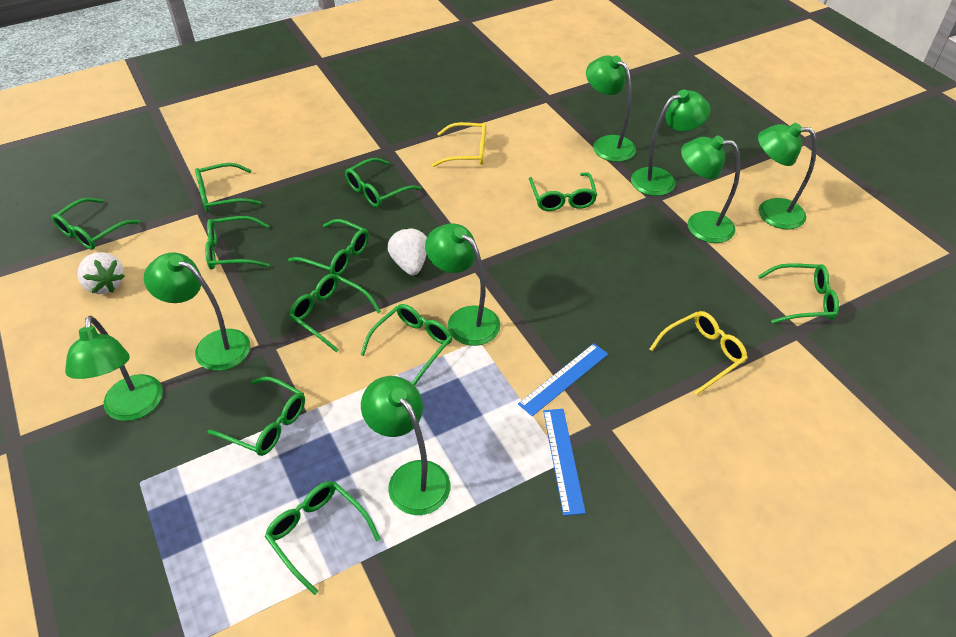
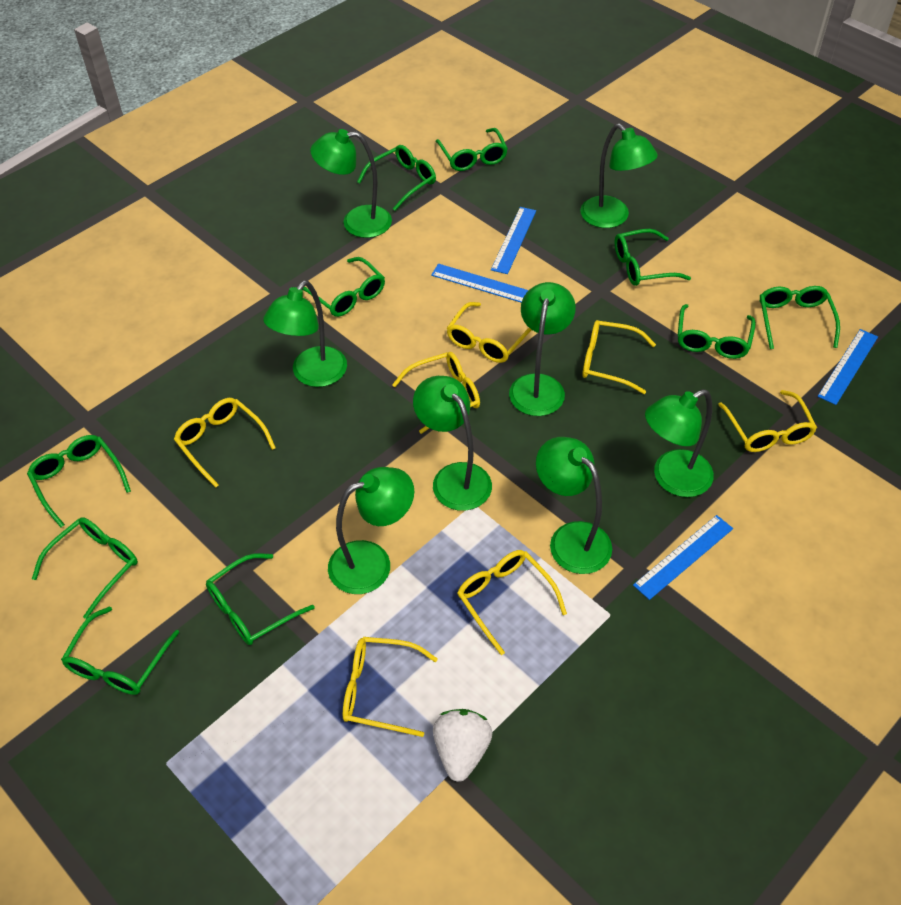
blue ruler: 2 -> 4
green glasses: 11 -> 10
white strawberry: 2 -> 1
yellow glasses: 2 -> 7

